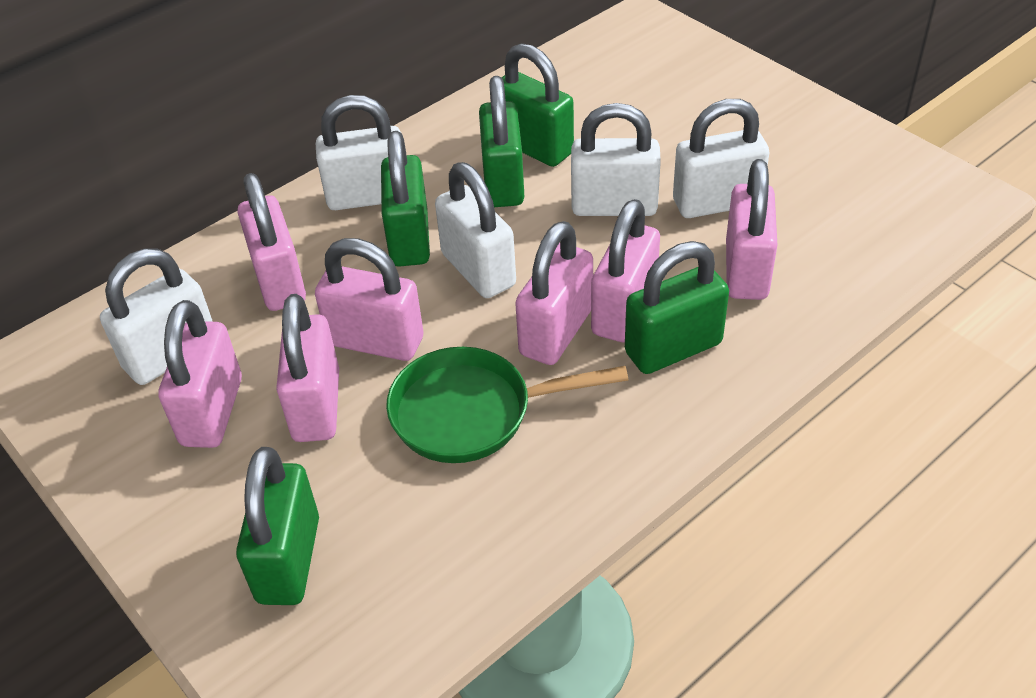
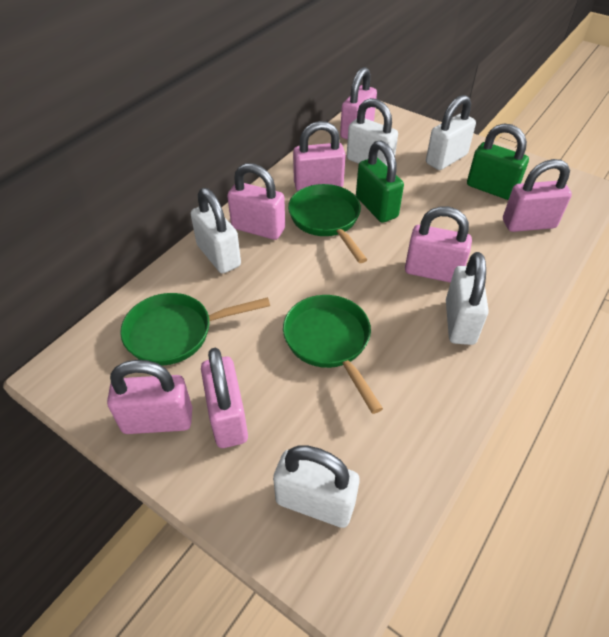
green padlock: 5 -> 2
green pan: 1 -> 3

